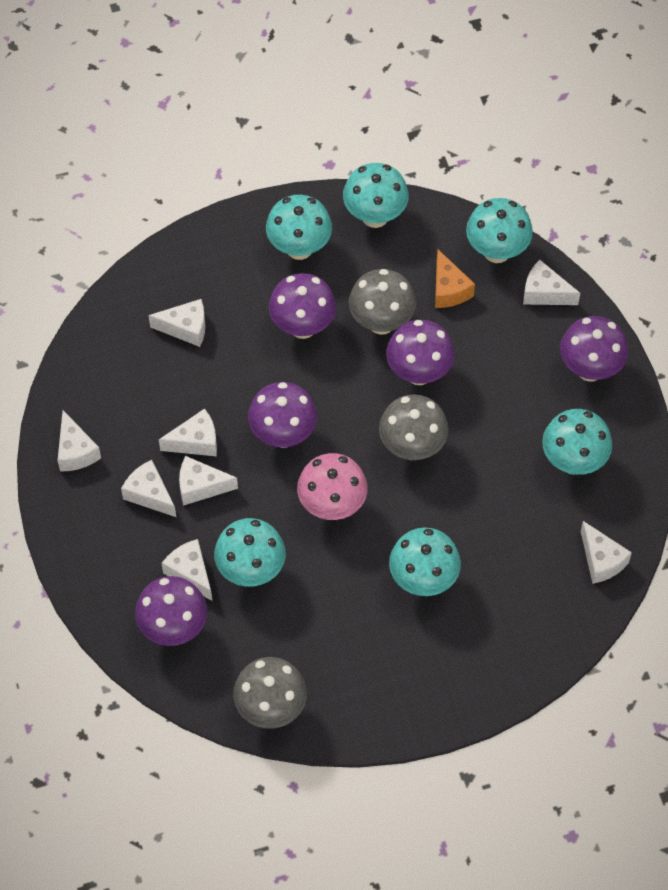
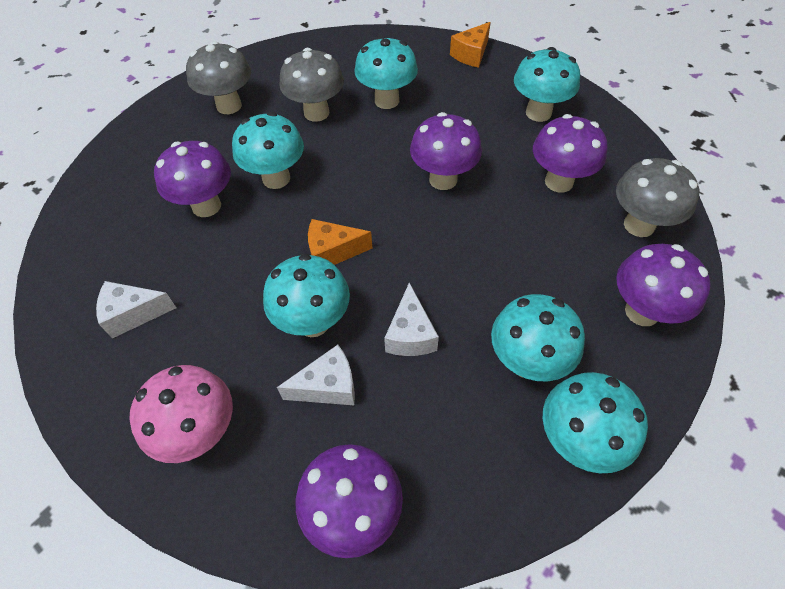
orange cheese: 1 -> 2
white cheese: 8 -> 3

